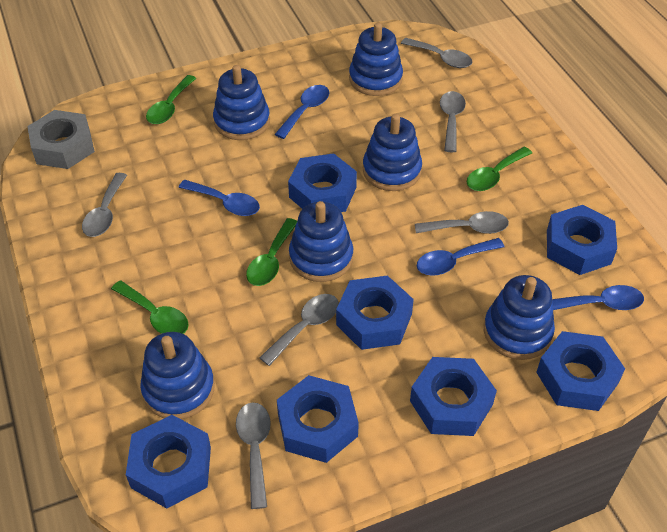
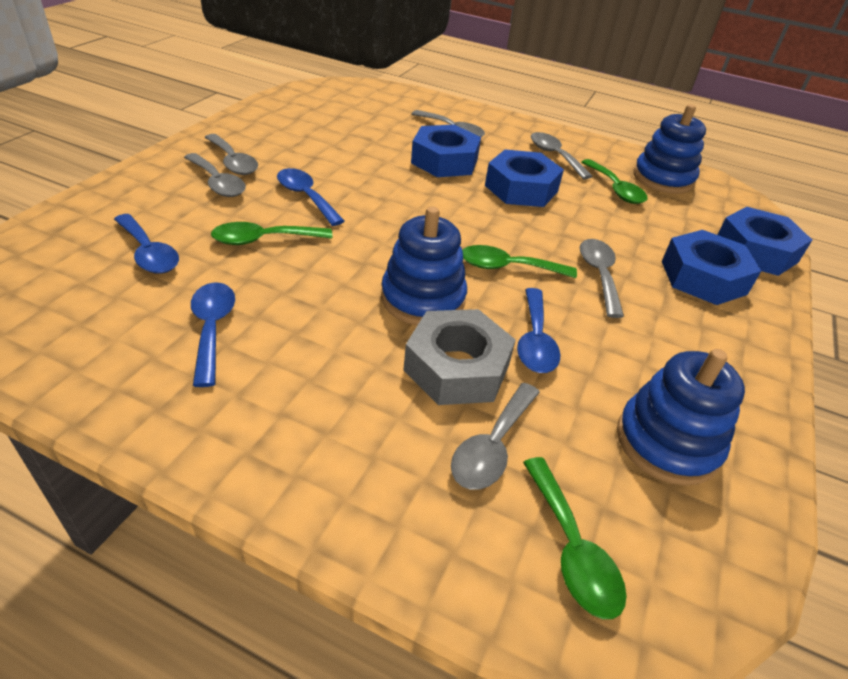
blue nut: 7 -> 4
blue stacking toy: 6 -> 3

